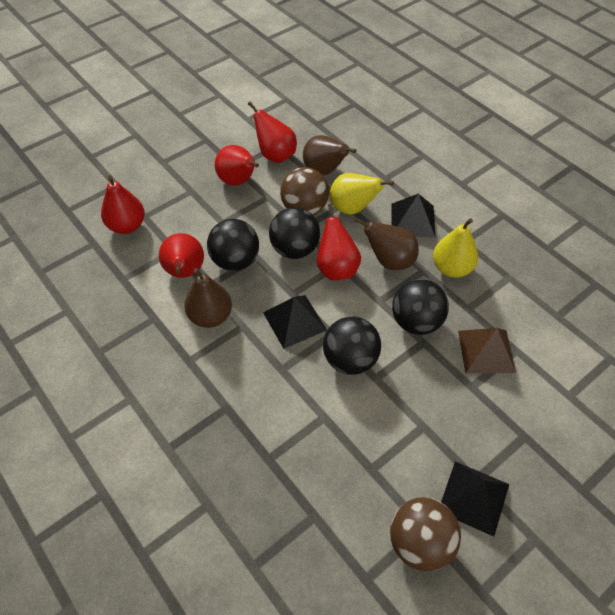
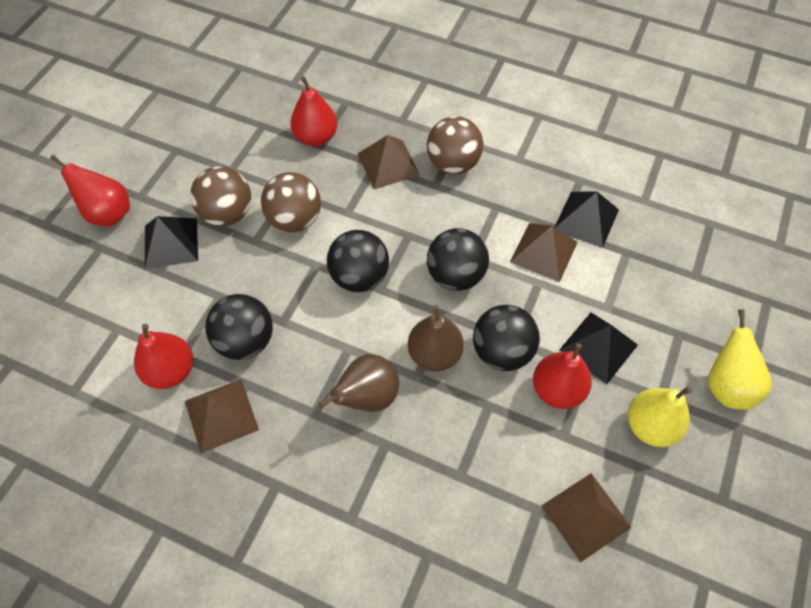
brown ball: 2 -> 3
brown pear: 3 -> 2
brown pyramid: 1 -> 4
red pear: 5 -> 4

